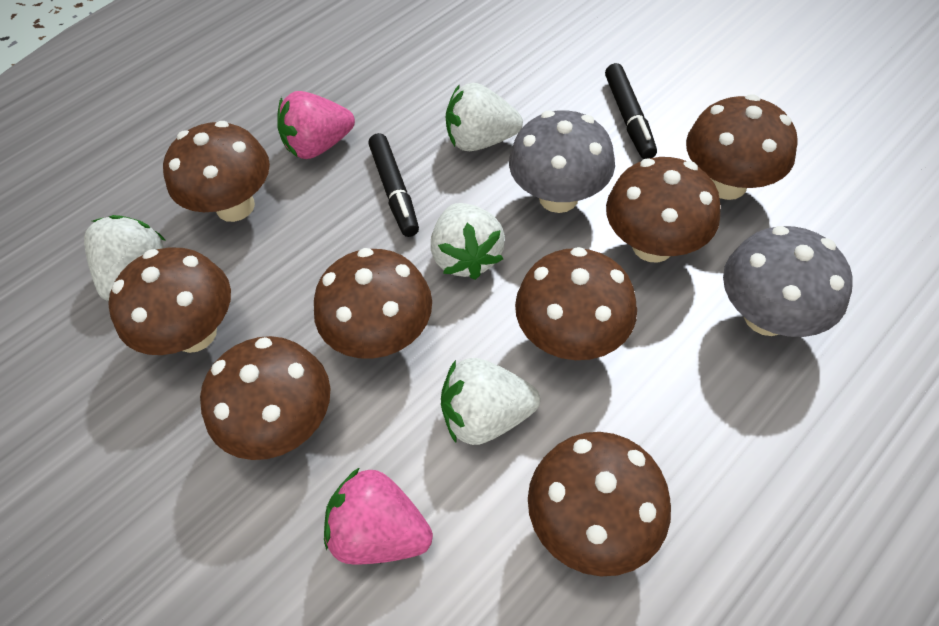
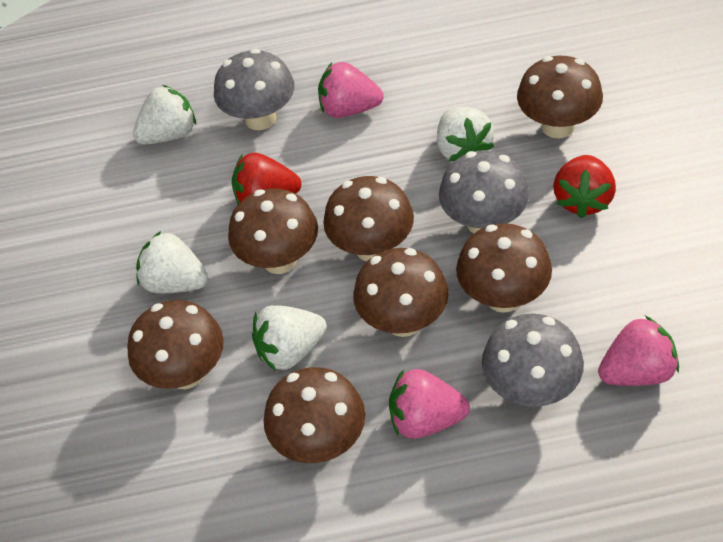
black marker: 2 -> 0
brown mushroom: 8 -> 7
grey mushroom: 2 -> 3
pink strawberry: 2 -> 3
red strawberry: 0 -> 2

